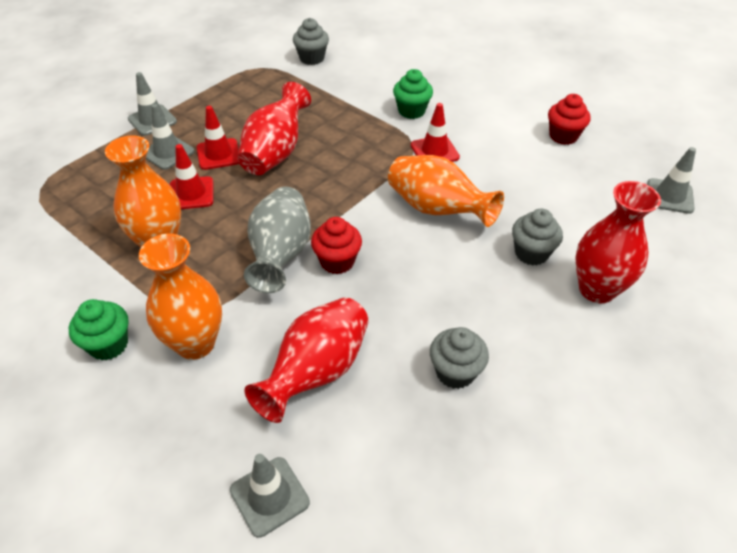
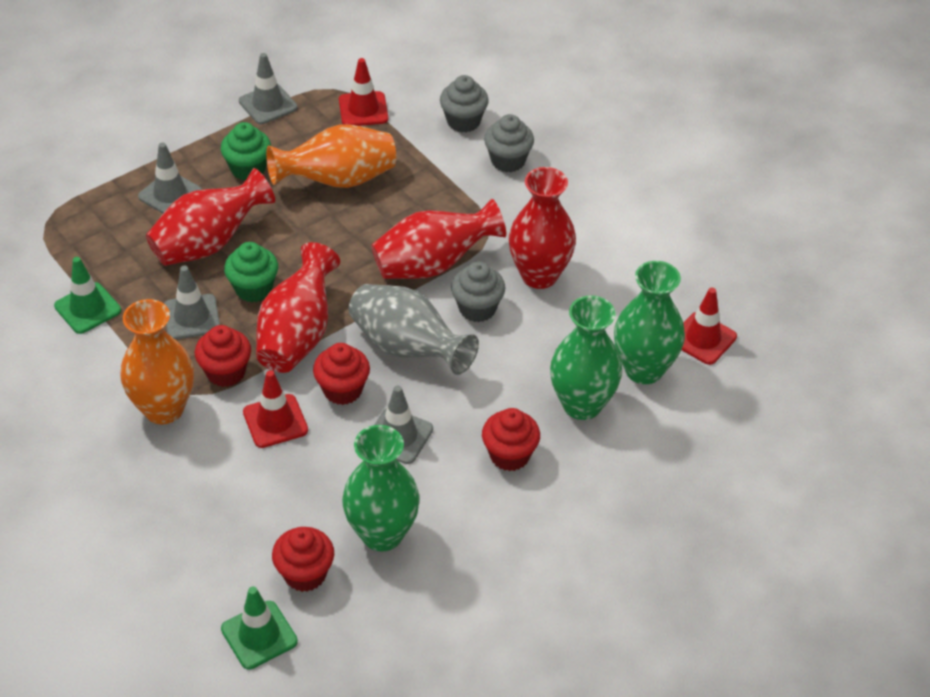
green traffic cone: 0 -> 2
green vase: 0 -> 3
orange vase: 3 -> 2
red cupcake: 2 -> 4
red vase: 3 -> 4

